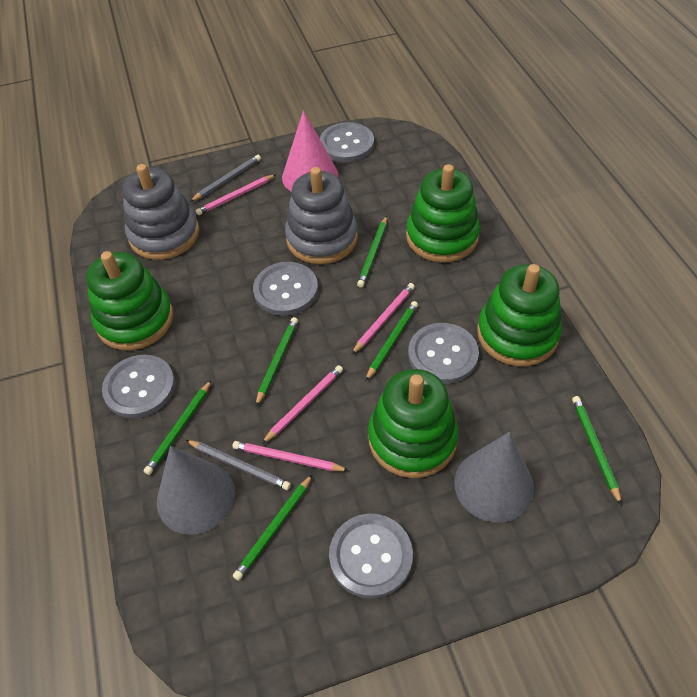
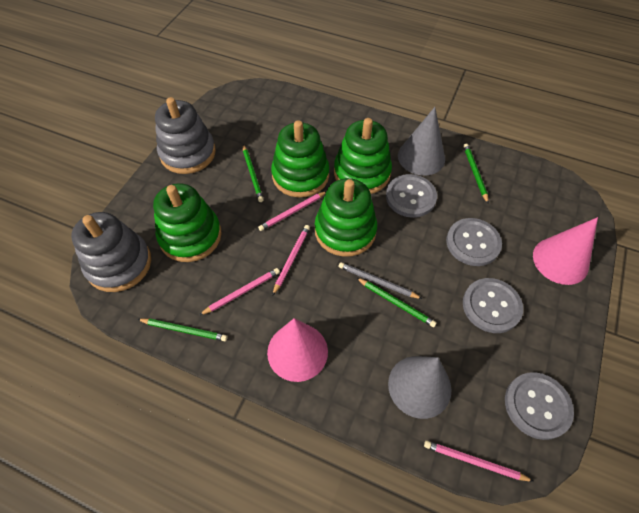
green pencil: 6 -> 4
grey button: 5 -> 4
grey pencil: 2 -> 1
pink cone: 1 -> 2

